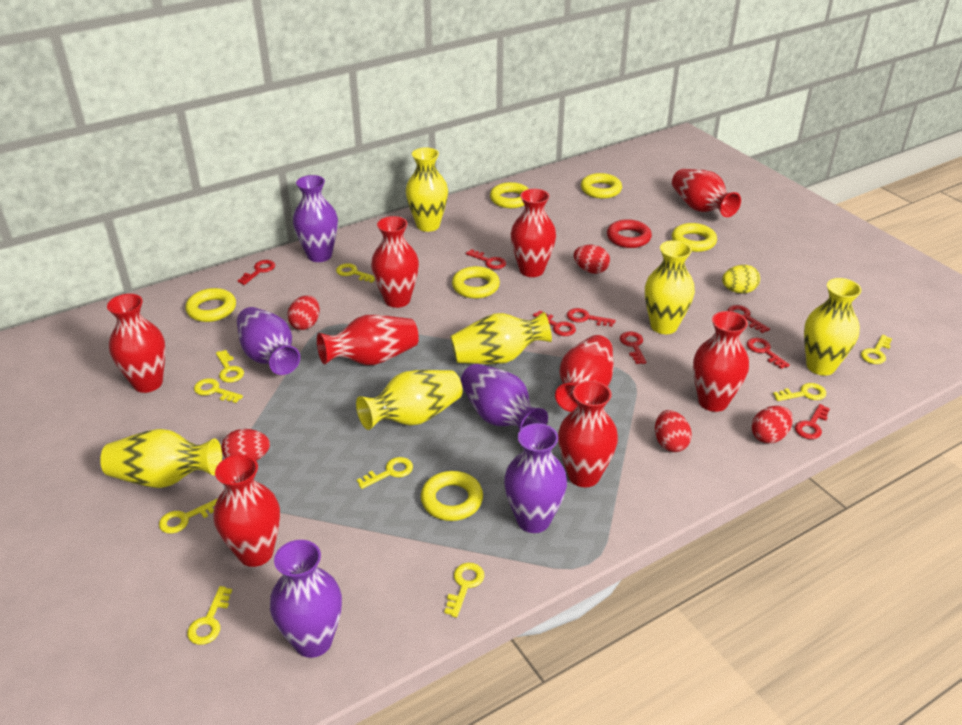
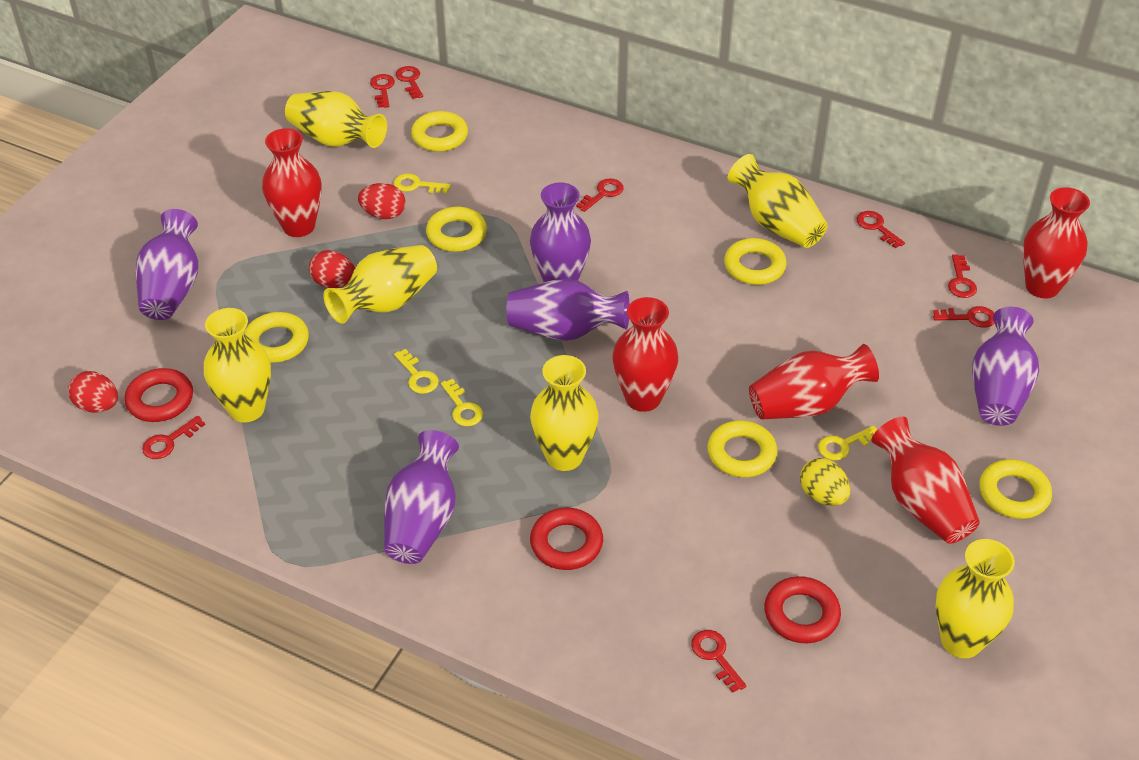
red egg: 5 -> 3
red ring: 1 -> 3
red vase: 9 -> 5
yellow key: 9 -> 4

